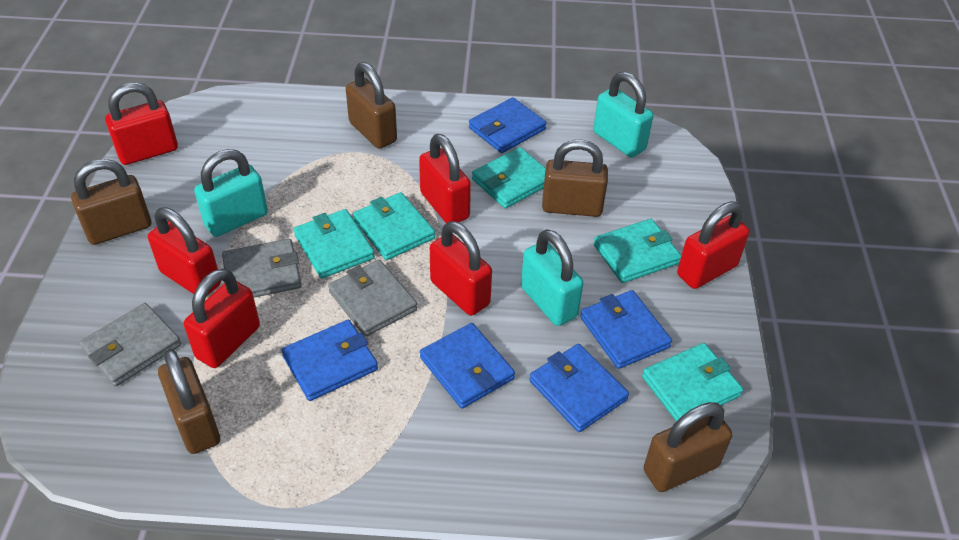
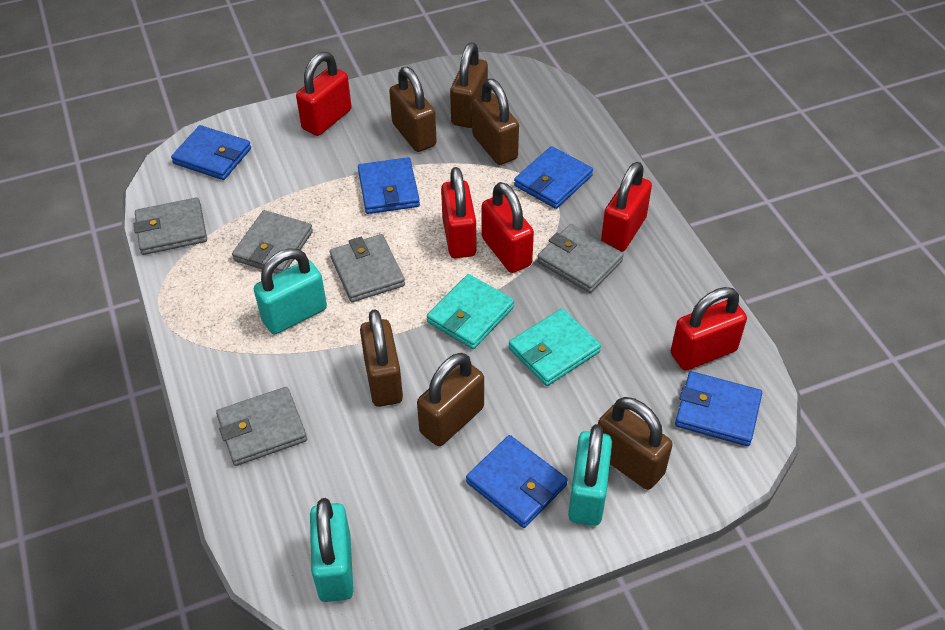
brown padlock: 5 -> 6
grey wallet: 3 -> 5
red padlock: 6 -> 5
turquoise wallet: 5 -> 2

